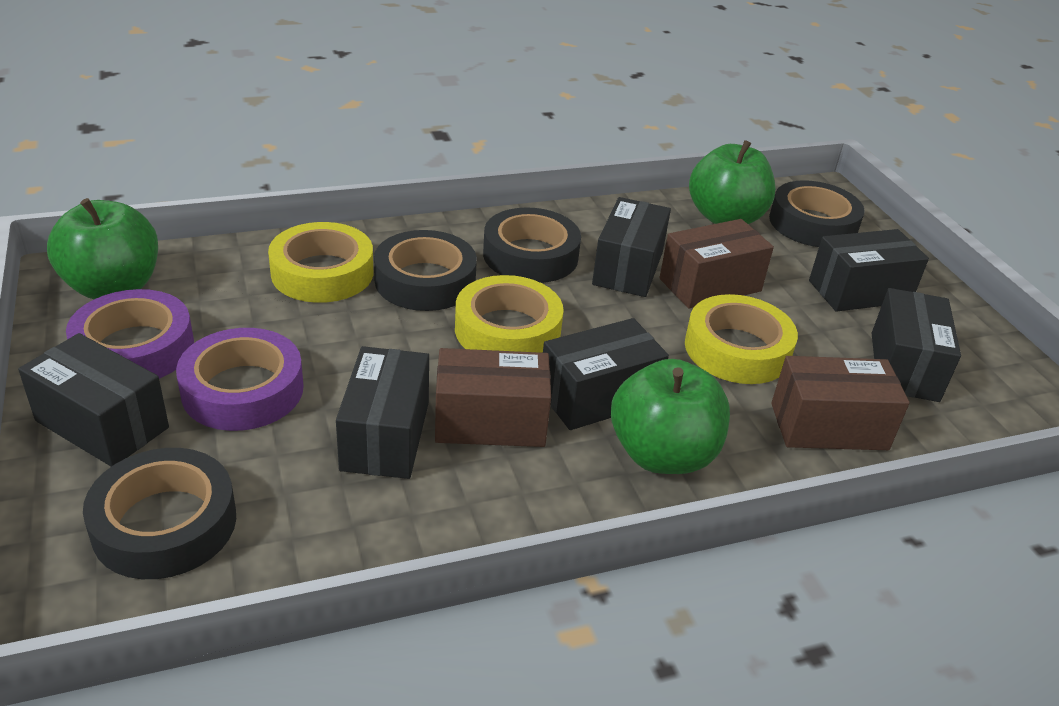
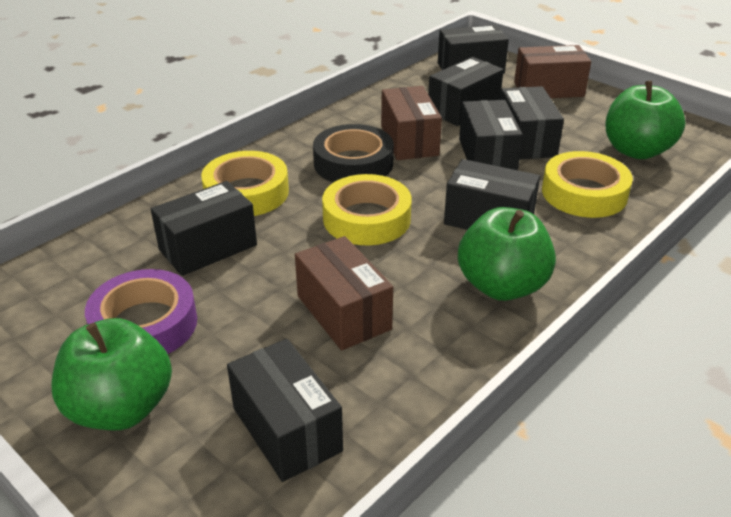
black box: 6 -> 7
black tape: 4 -> 1
purple tape: 2 -> 1

